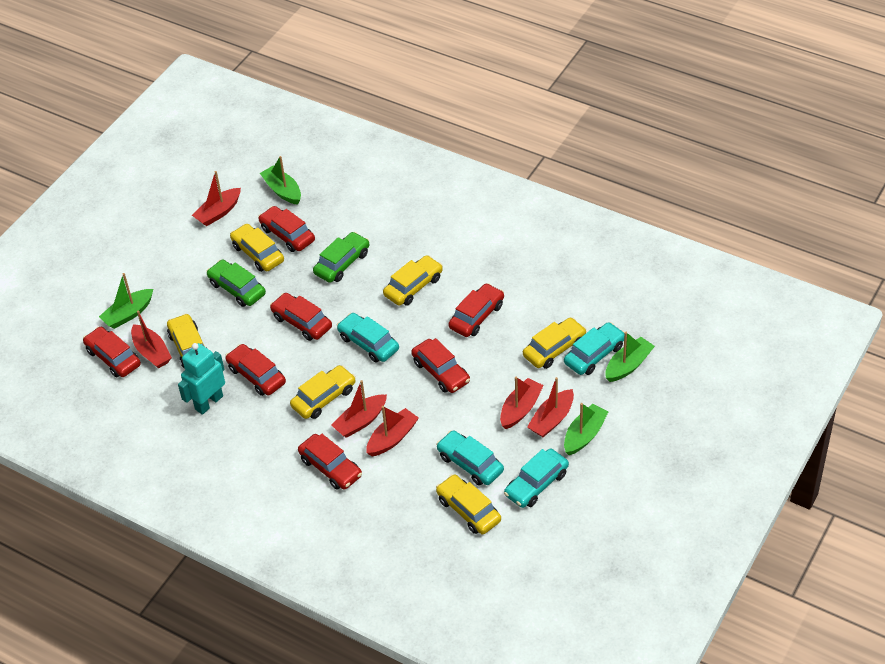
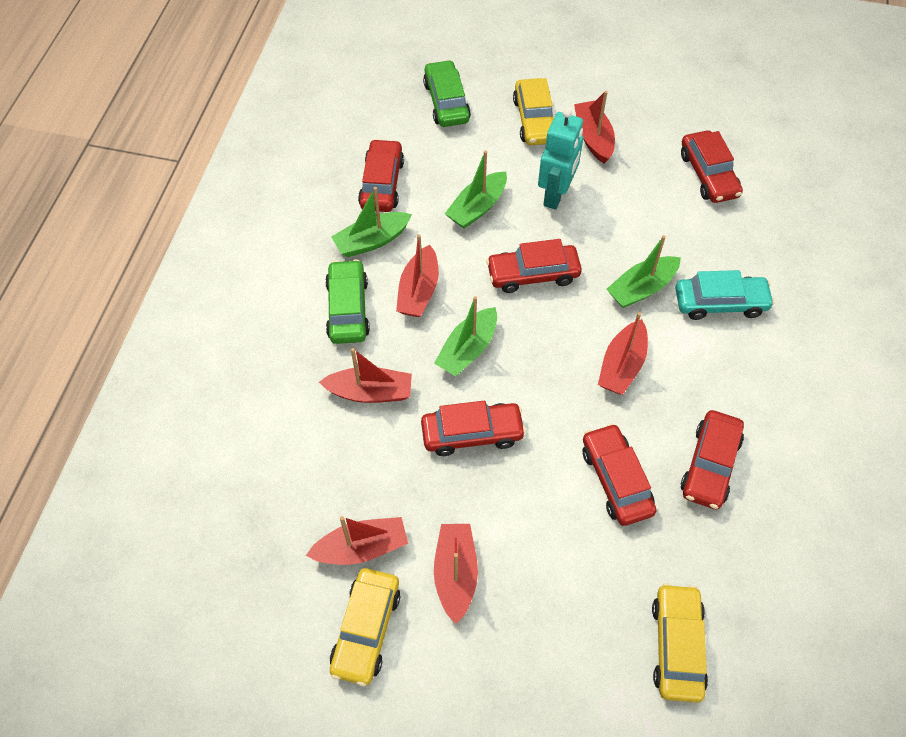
red car: 7 -> 6
turquoise car: 4 -> 1
yellow car: 6 -> 3

